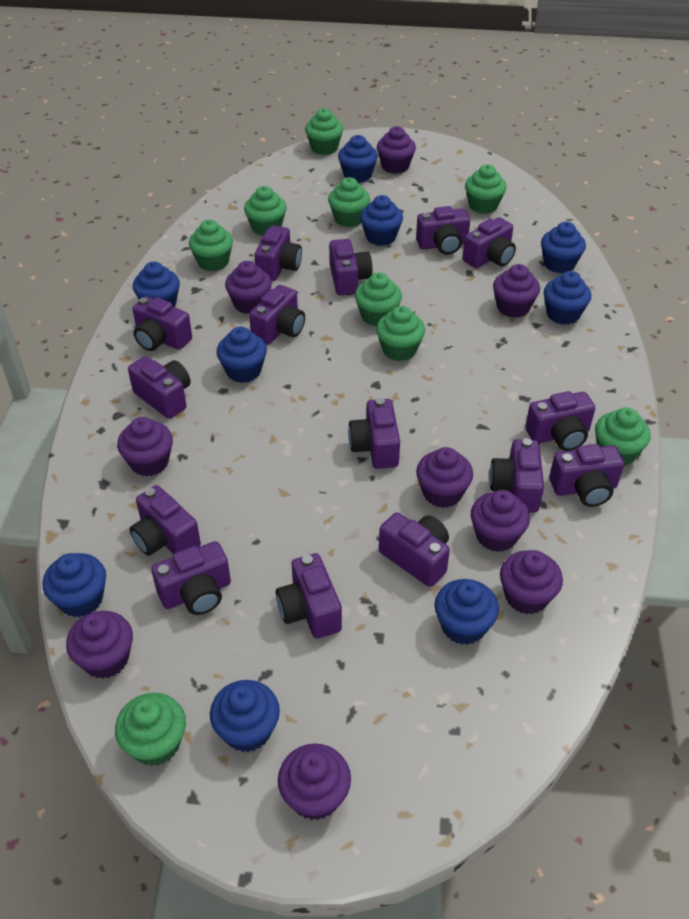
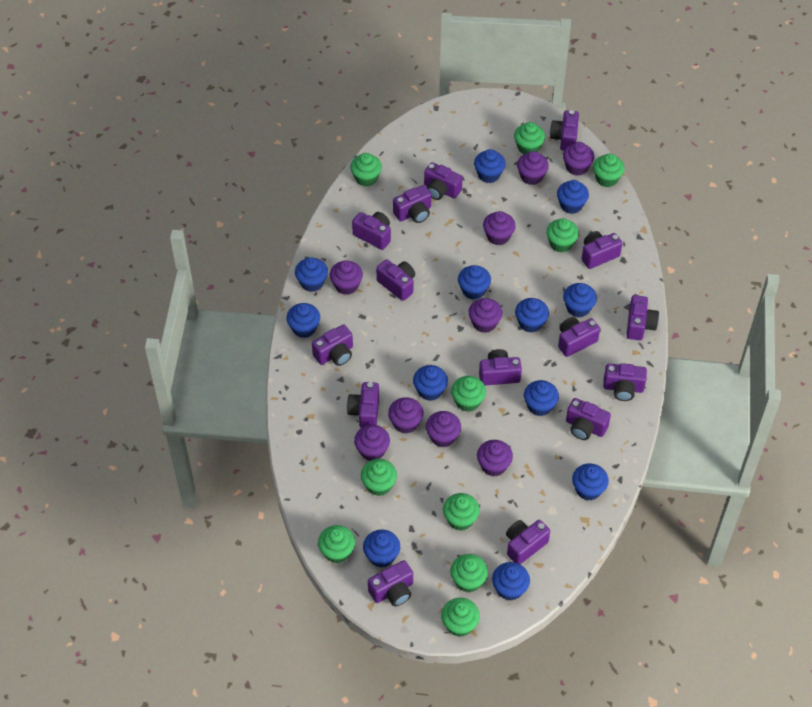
blue cupcake: 9 -> 12
green cupcake: 9 -> 10

